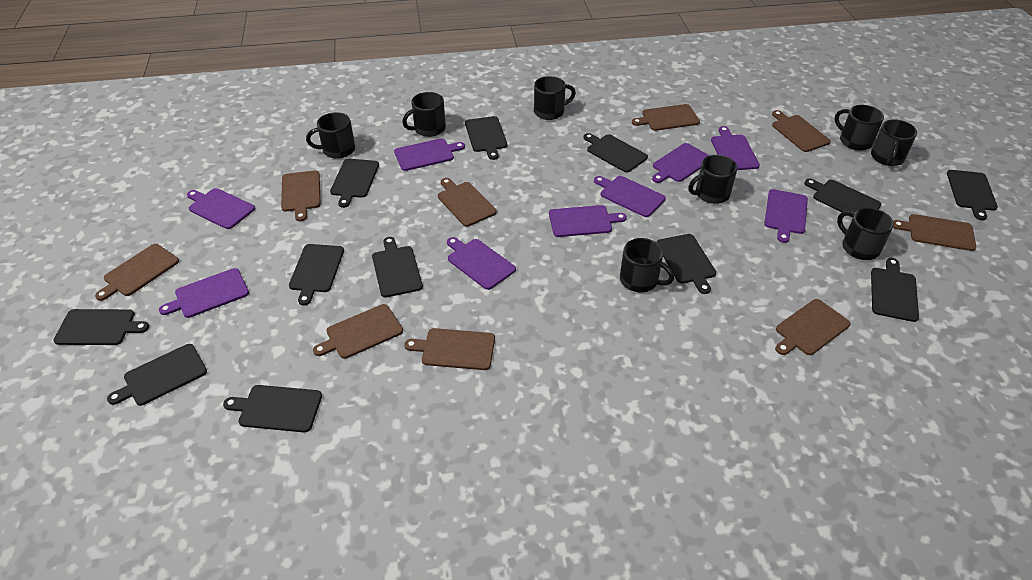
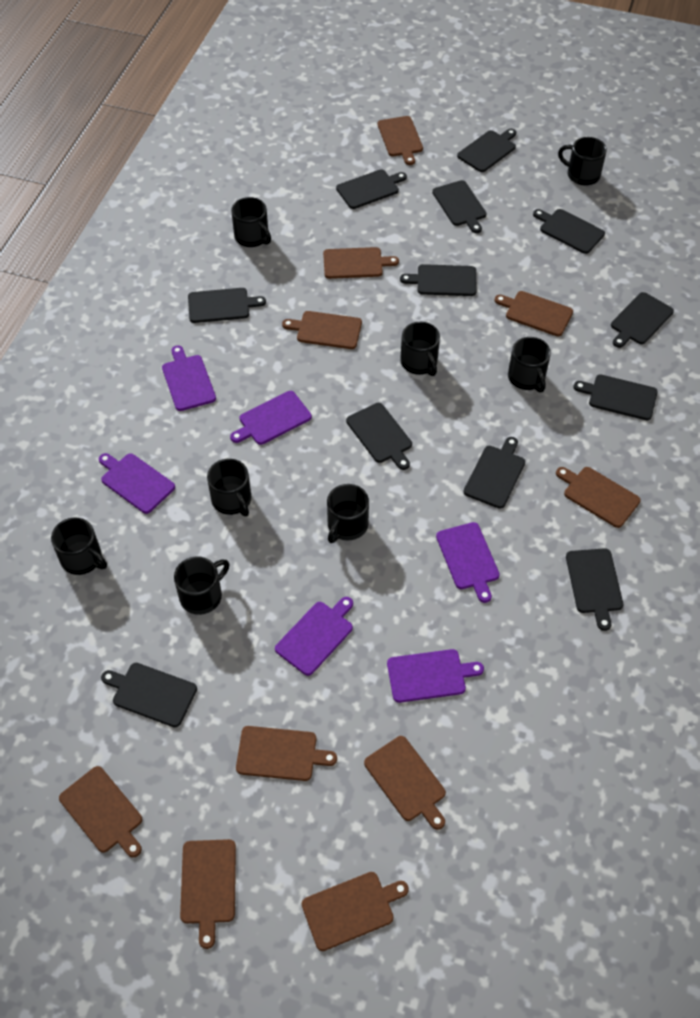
brown cutting board: 9 -> 10
purple cutting board: 9 -> 6

